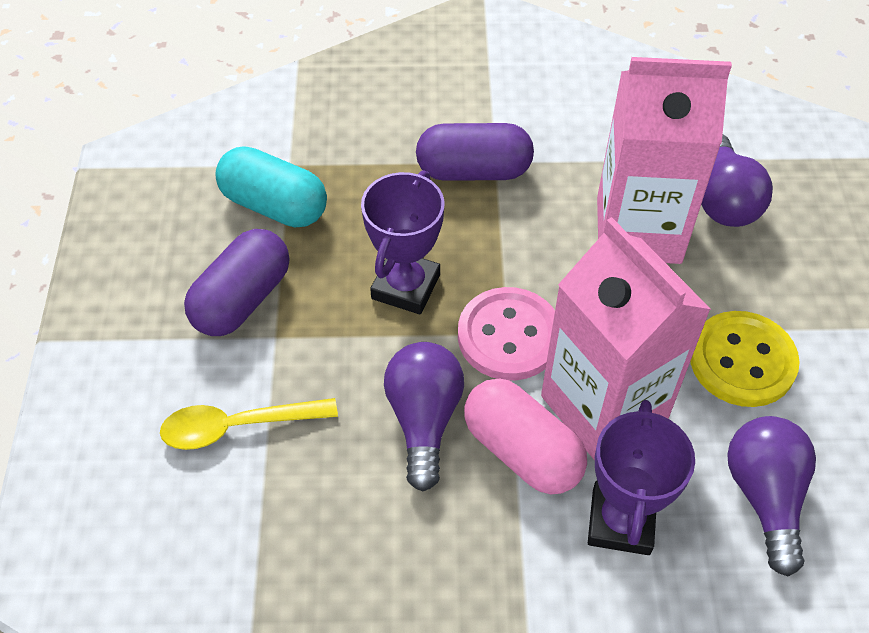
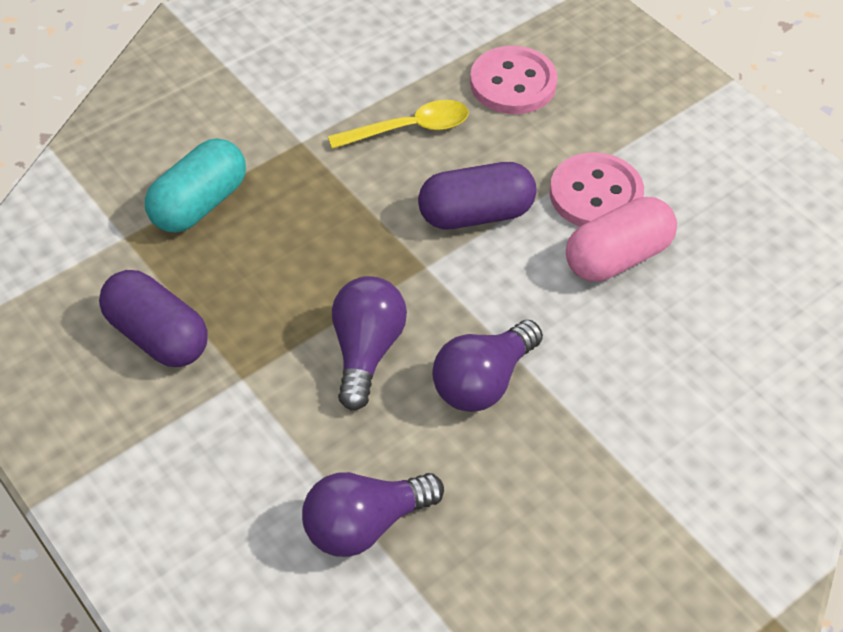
pink button: 1 -> 2
pink carton: 2 -> 0
purple trophy: 2 -> 0
yellow button: 1 -> 0

